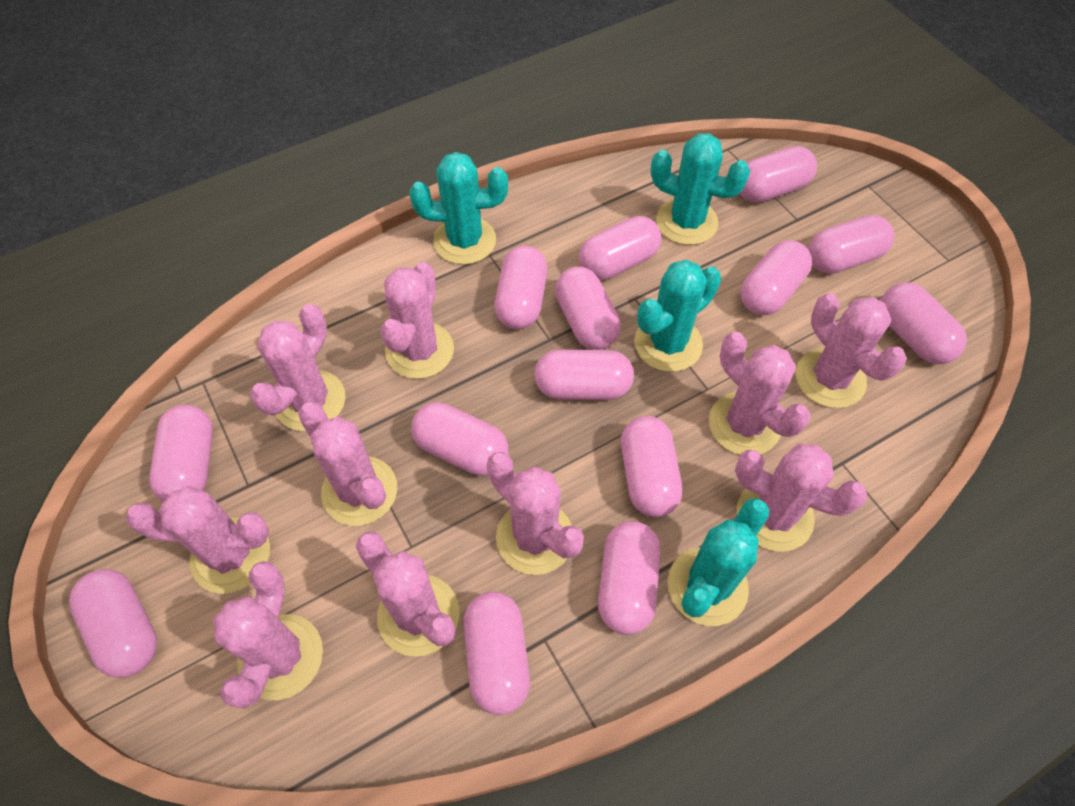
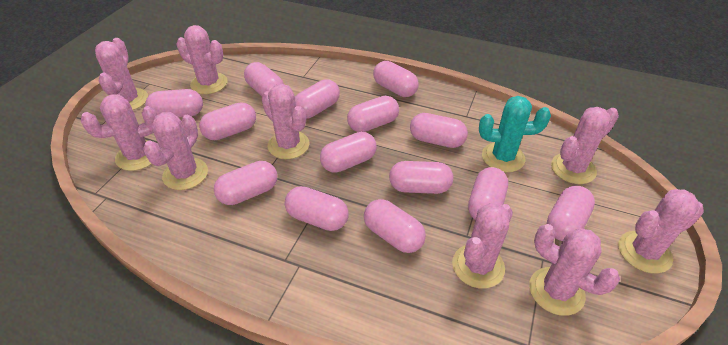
pink cactus: 10 -> 9
turquoise cactus: 4 -> 1

